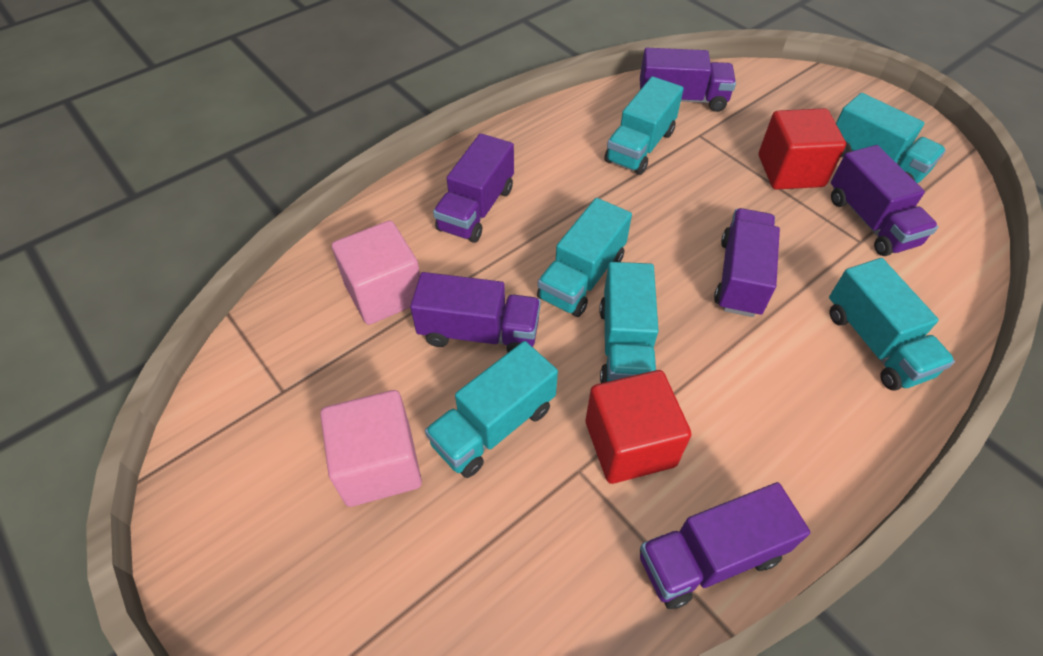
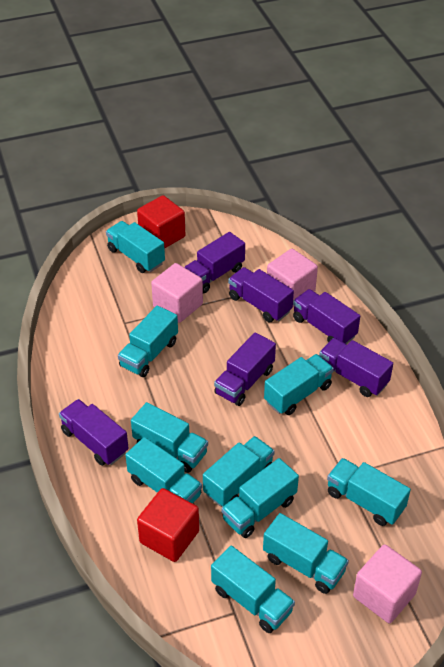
pink cube: 2 -> 3
turquoise truck: 6 -> 10

